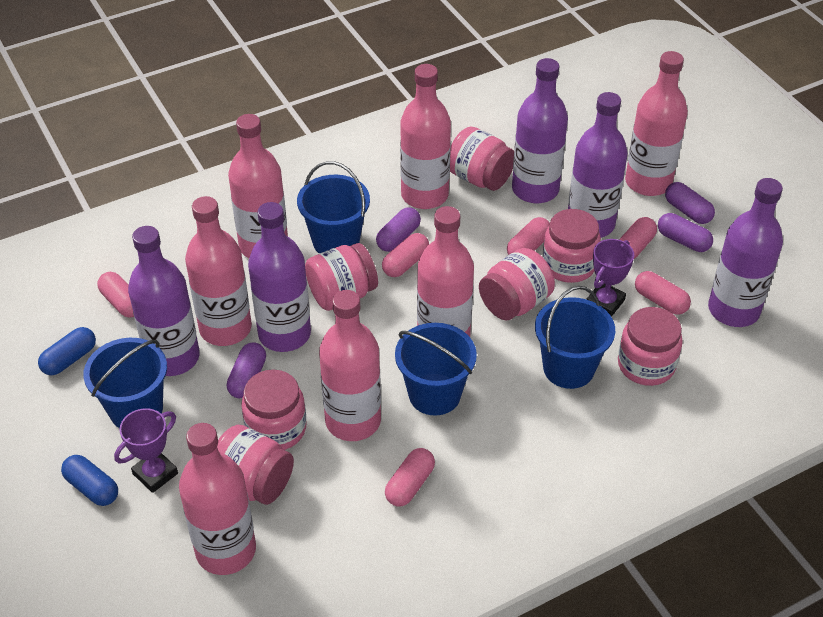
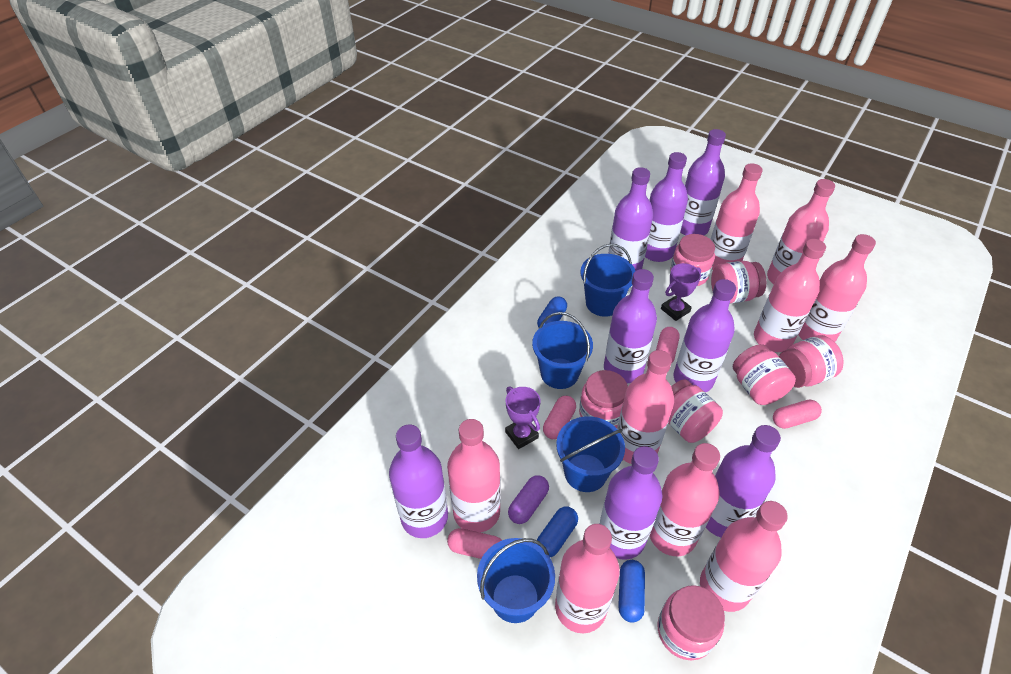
blue capsule: 2 -> 3
pink bottle: 7 -> 9
pink capsule: 6 -> 4
purple bottle: 5 -> 8
purple capsule: 4 -> 1

